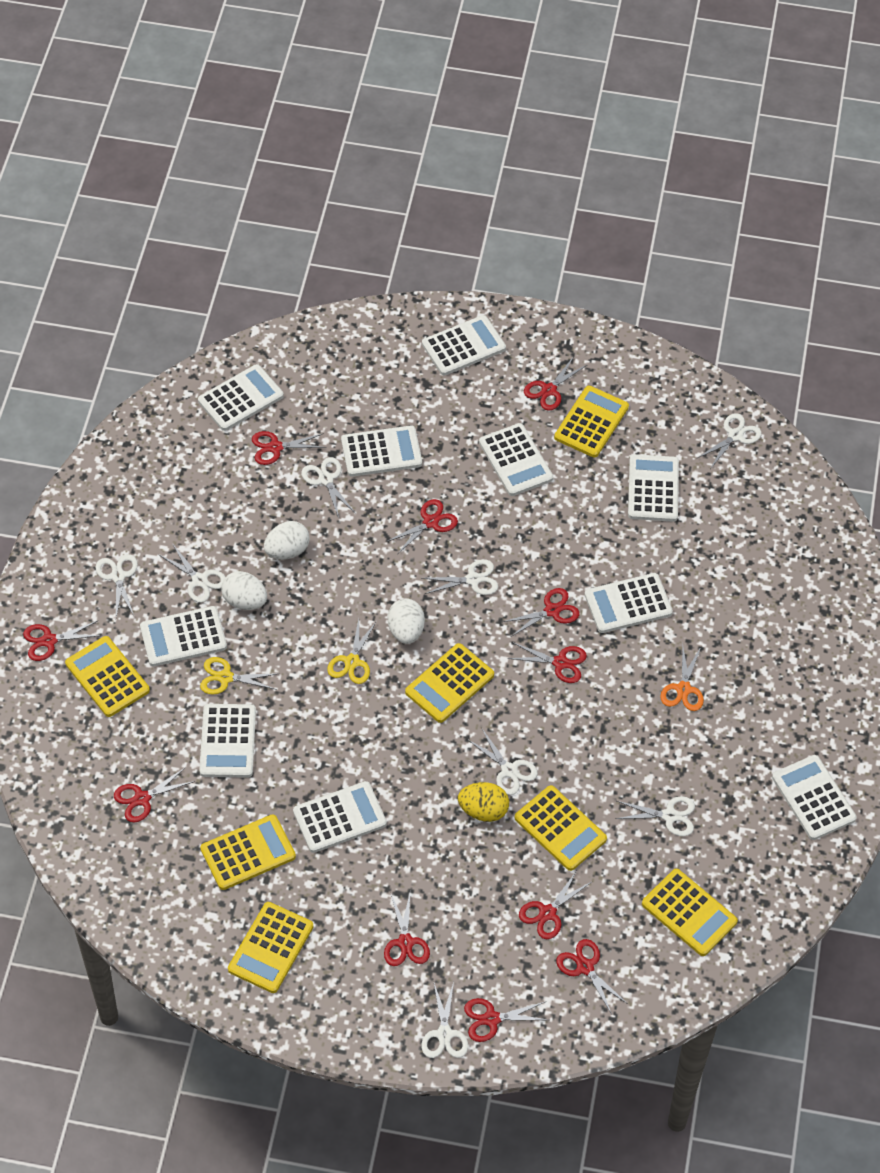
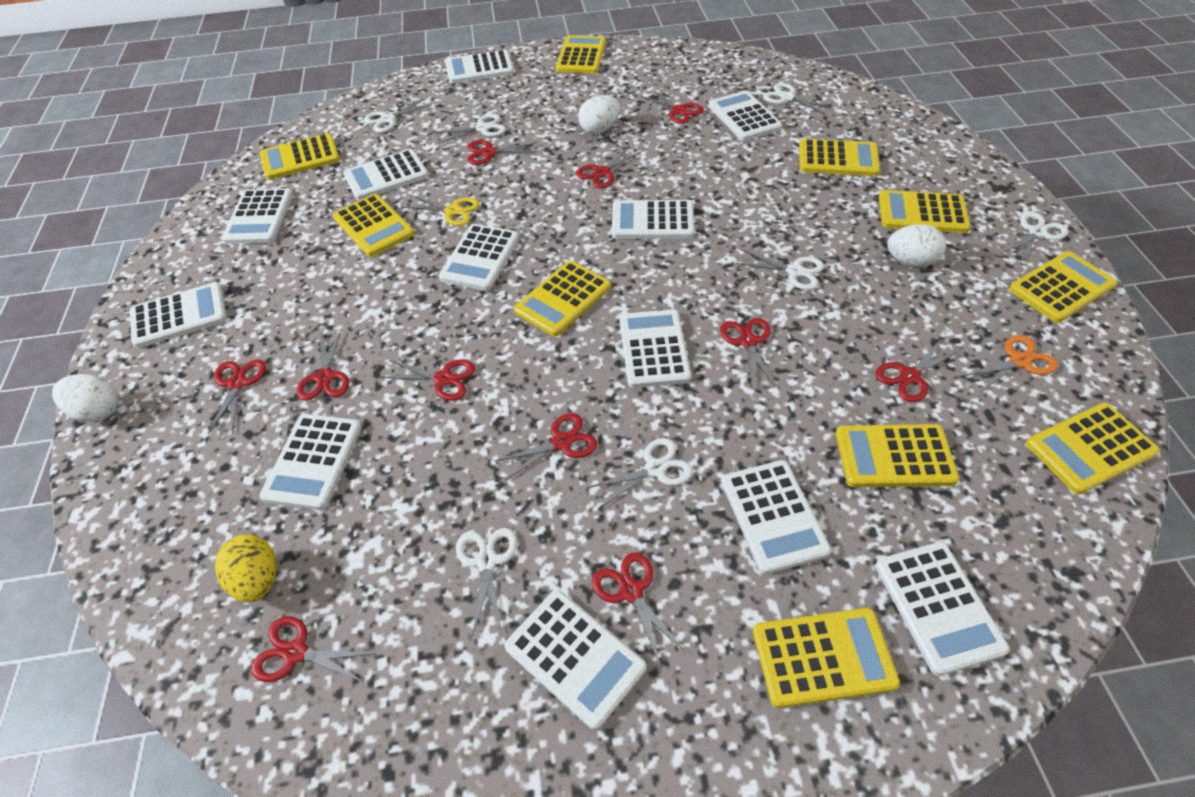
white calculator: 10 -> 12
white scissors: 8 -> 7
yellow calculator: 7 -> 10
yellow scissors: 2 -> 1

